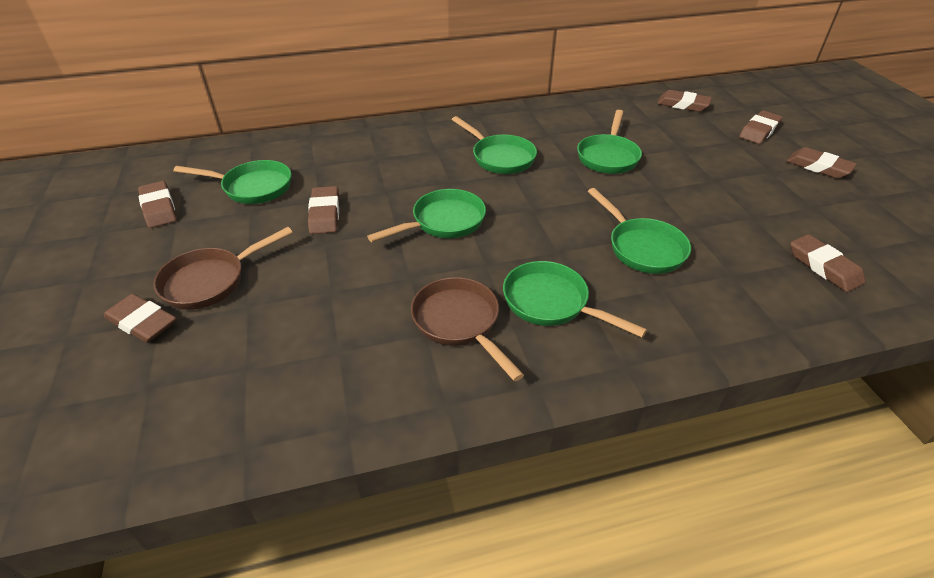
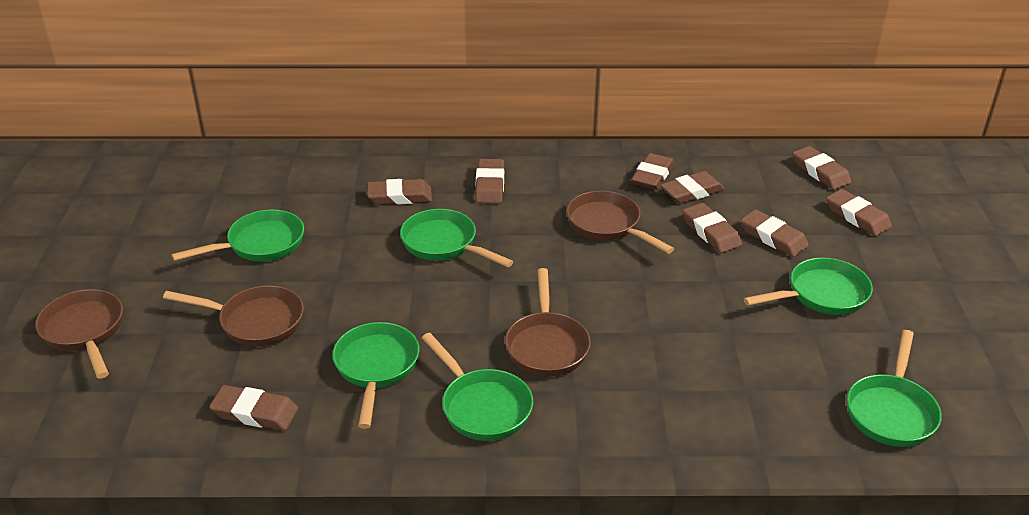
brown eraser: 7 -> 9
brown pan: 2 -> 4

